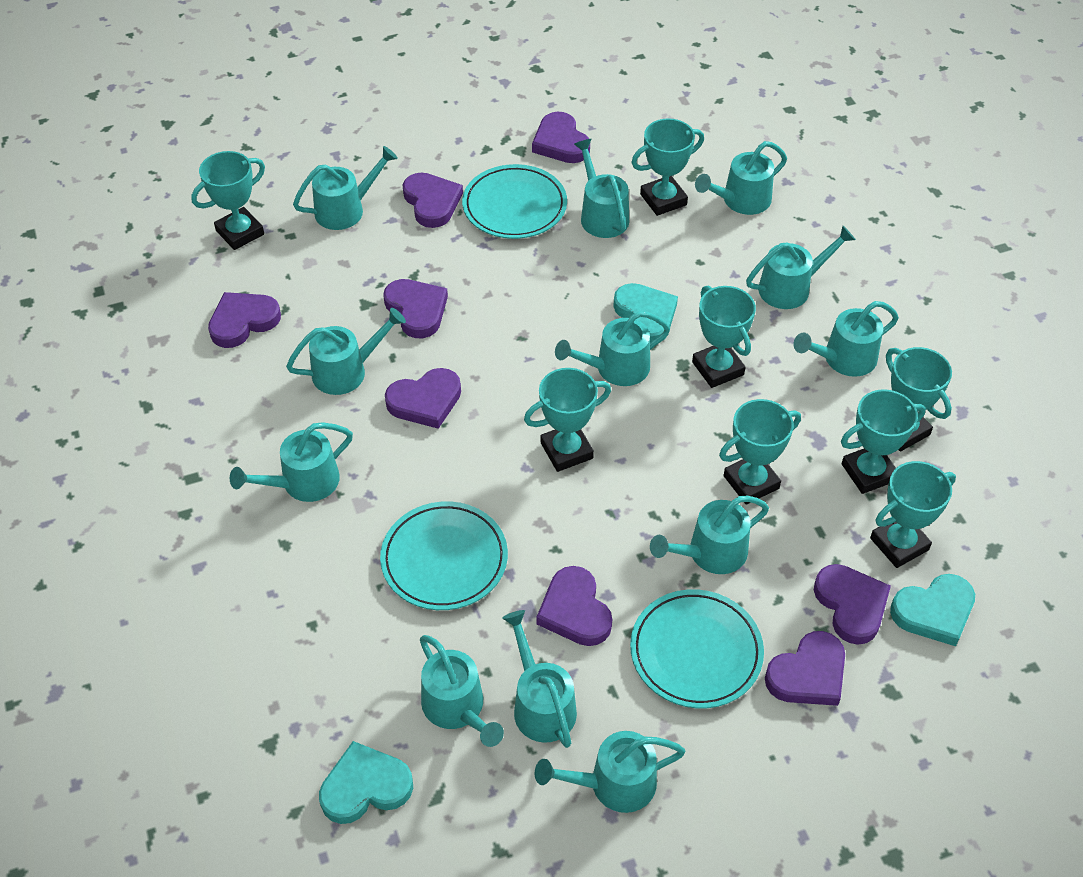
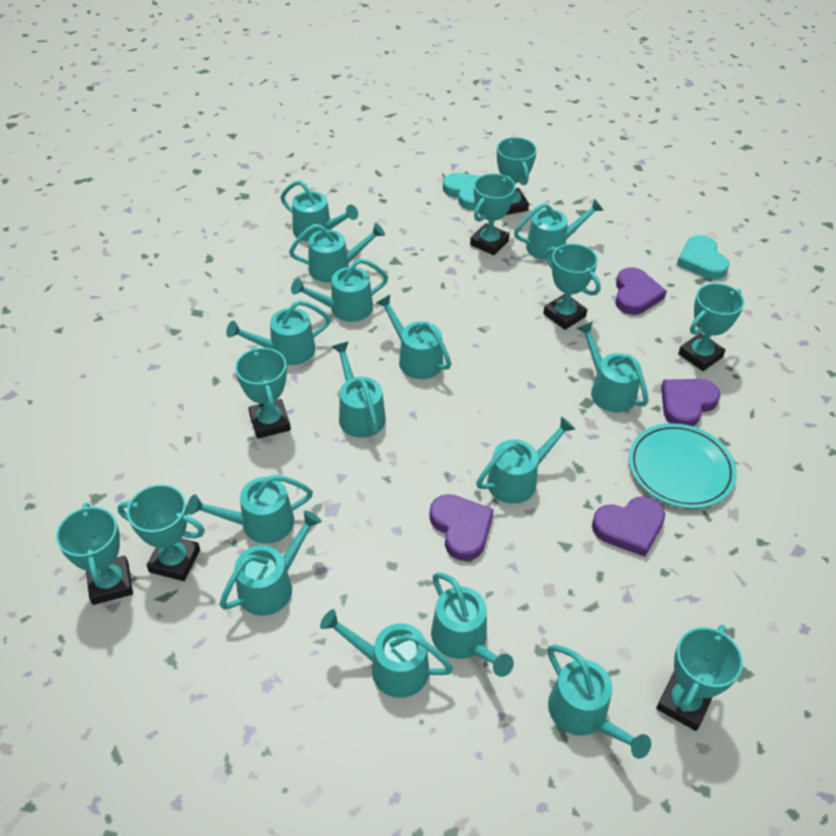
purple heart: 8 -> 4
turquoise heart: 3 -> 2
turquoise plate: 3 -> 1
turquoise watering can: 12 -> 14

